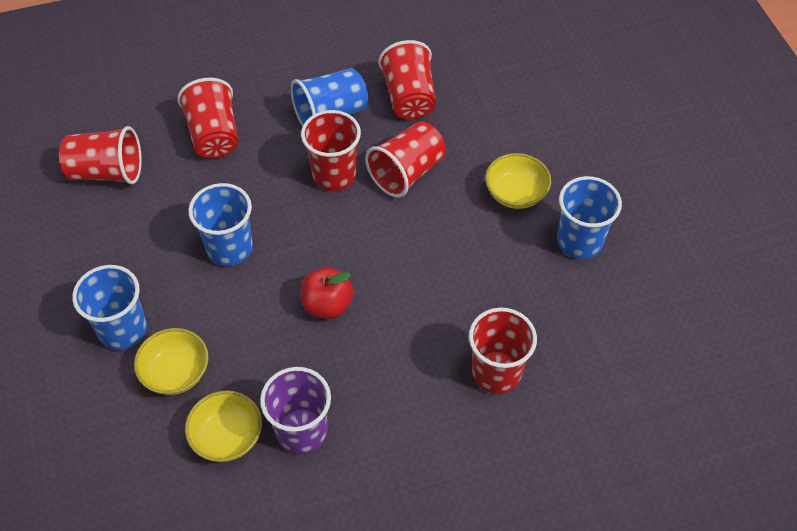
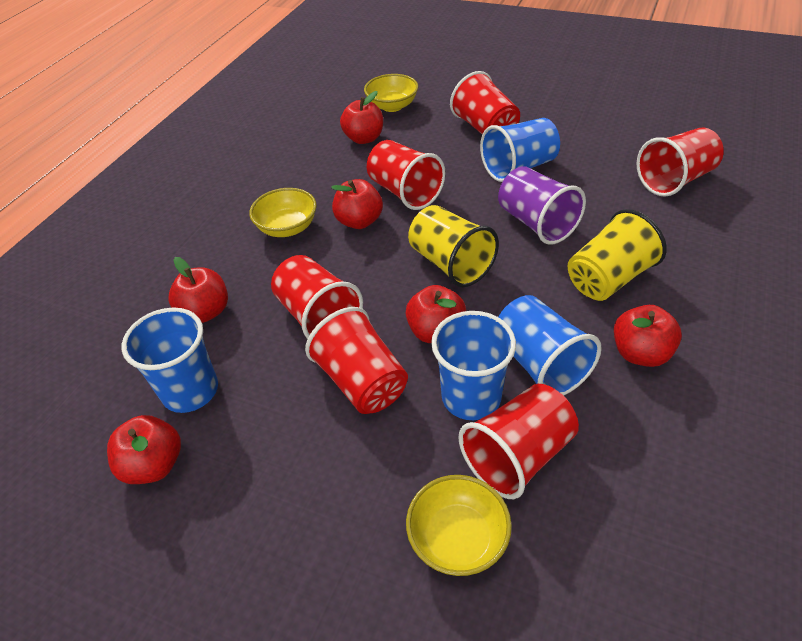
red apple: 1 -> 6
yellow cup: 0 -> 2

